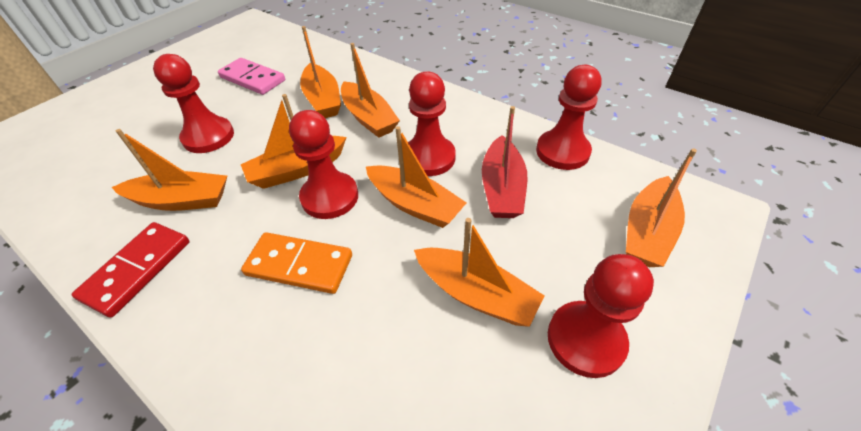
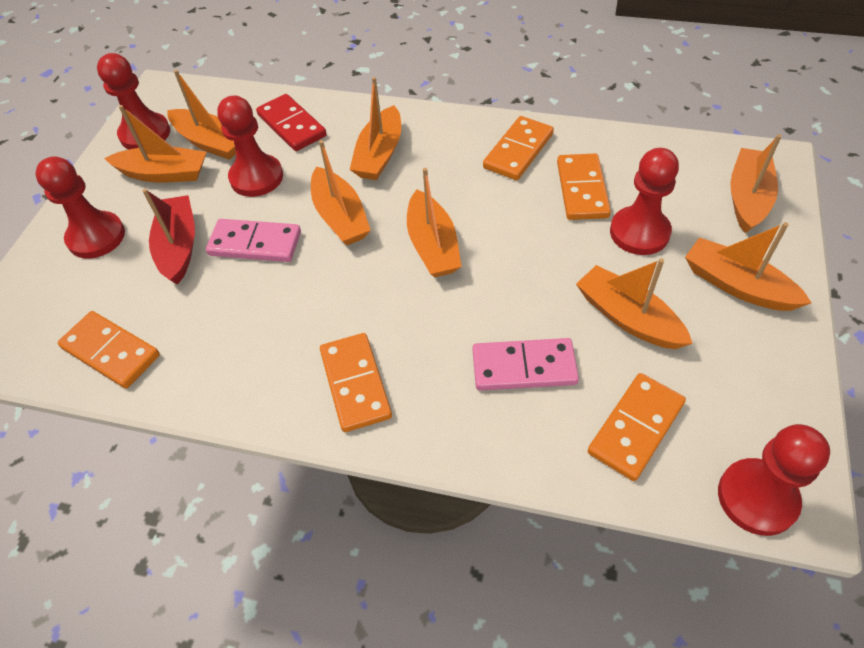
orange boat: 7 -> 8
orange domino: 1 -> 5
pink domino: 1 -> 2

